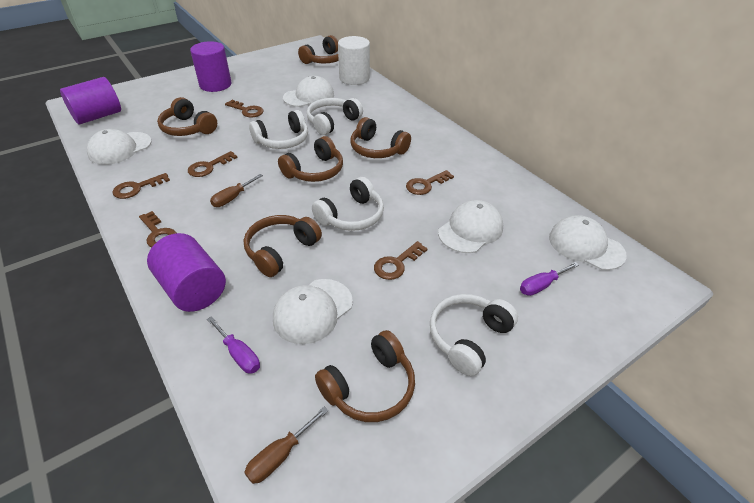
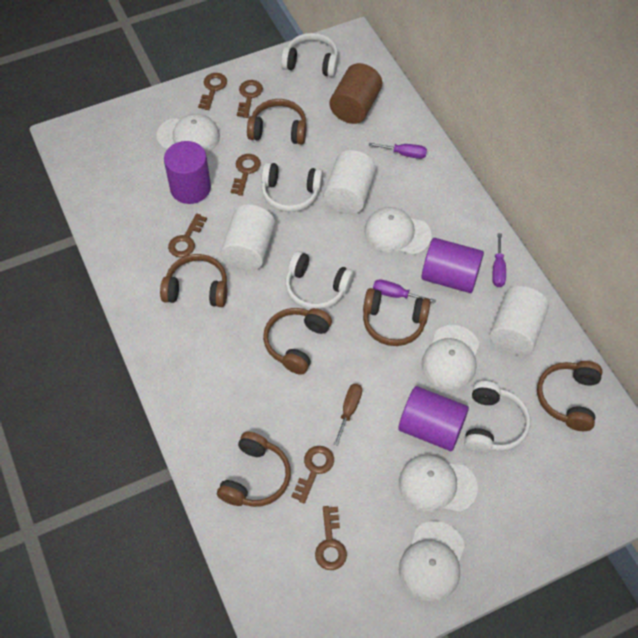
brown cylinder: 0 -> 1
brown screwdriver: 2 -> 1
purple screwdriver: 2 -> 3
white cylinder: 1 -> 3

